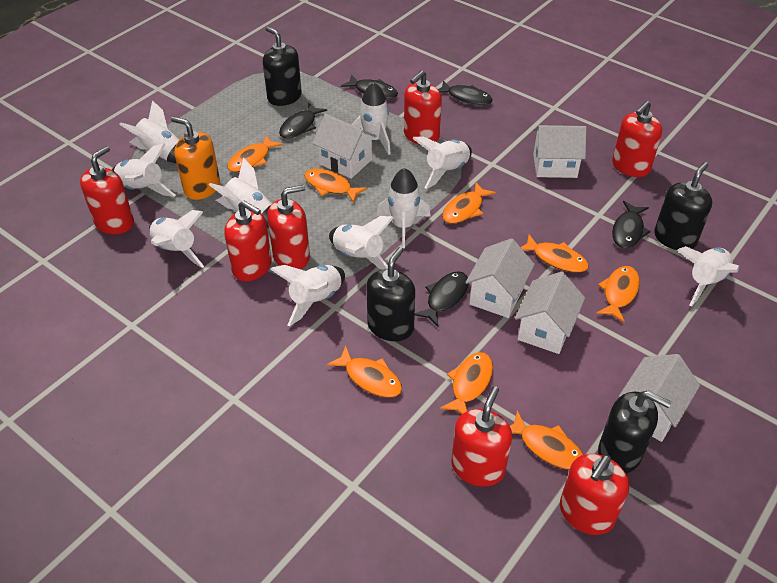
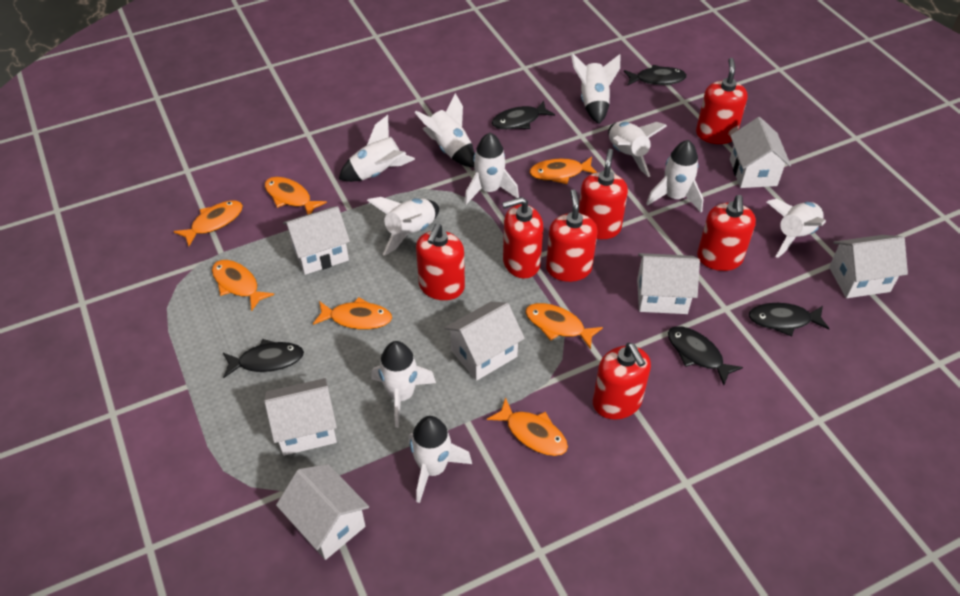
black soap dispenser: 4 -> 0
orange fish: 8 -> 7
orange soap dispenser: 1 -> 0
white house: 5 -> 7

